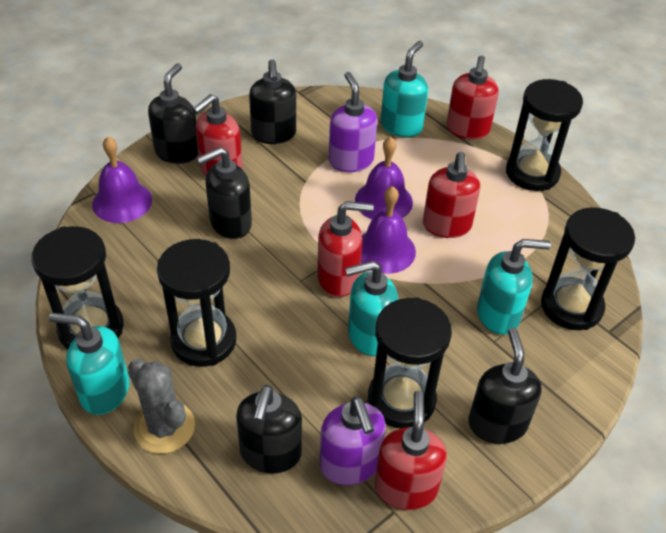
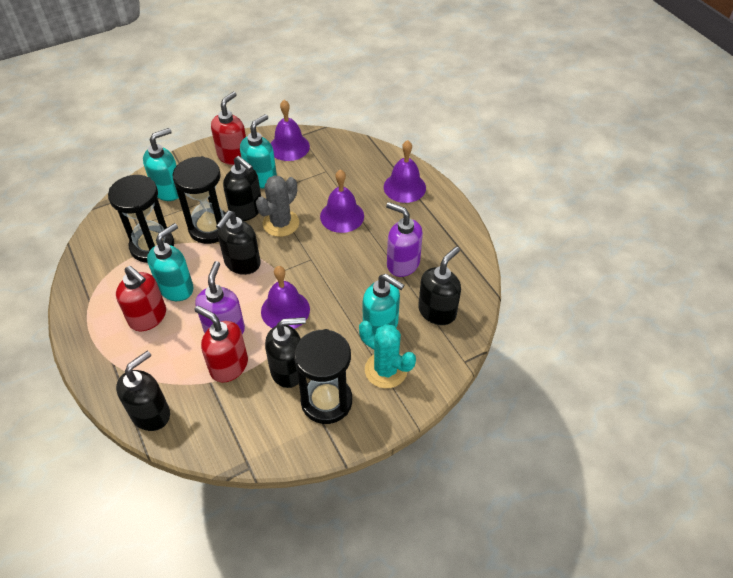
black hourglass: 5 -> 3
purple bell: 3 -> 4
red soap dispenser: 5 -> 3
turquoise cactus: 0 -> 1

